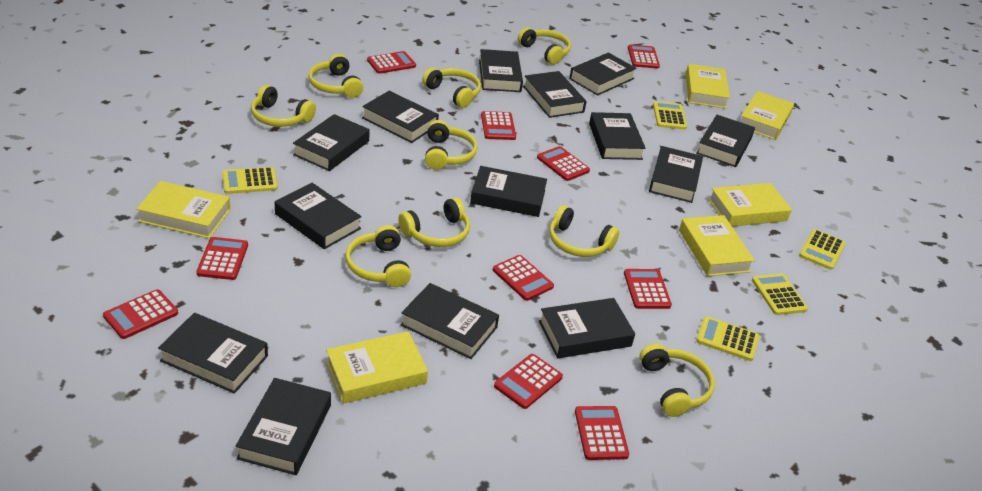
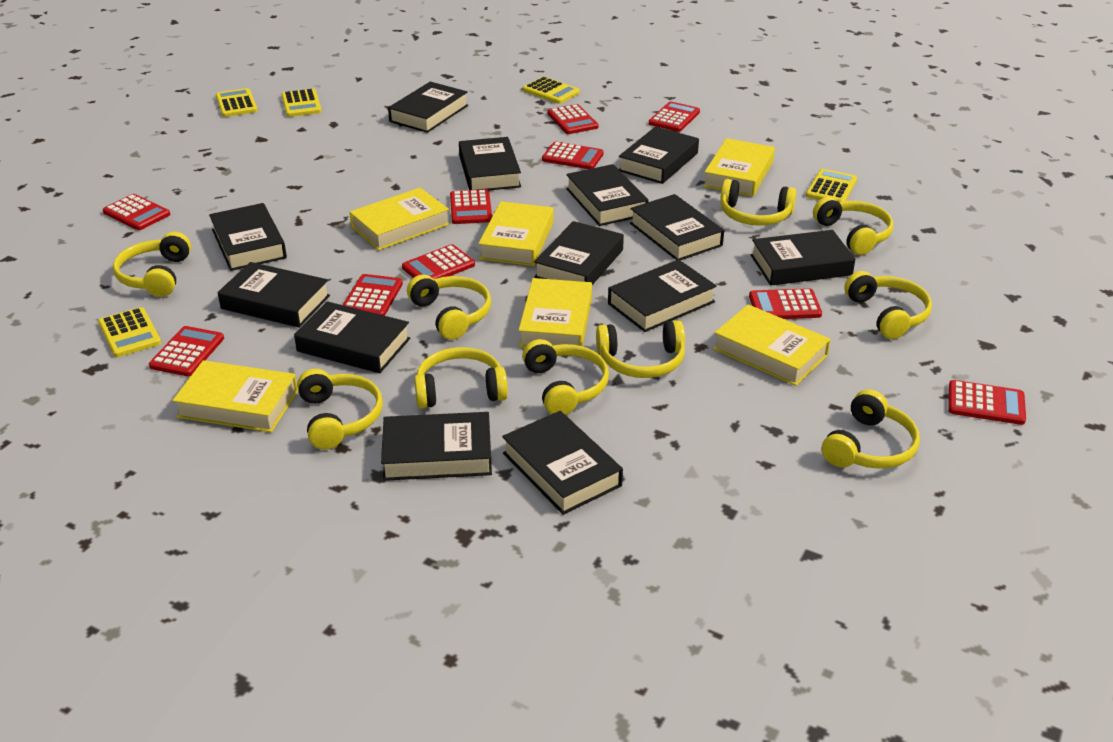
black book: 14 -> 13
yellow headphones: 9 -> 10

